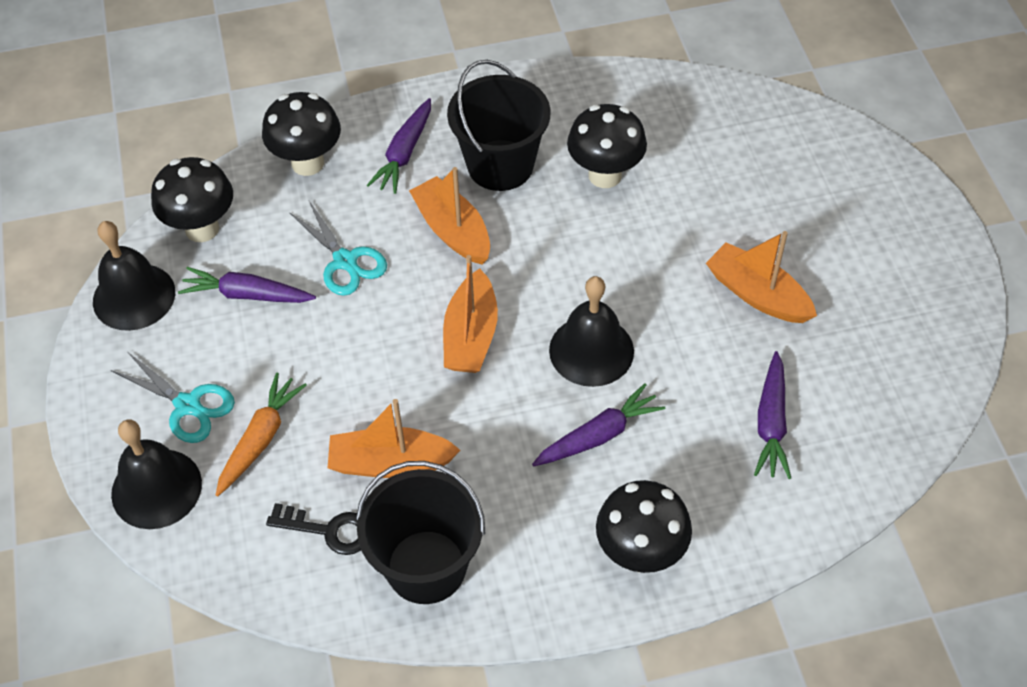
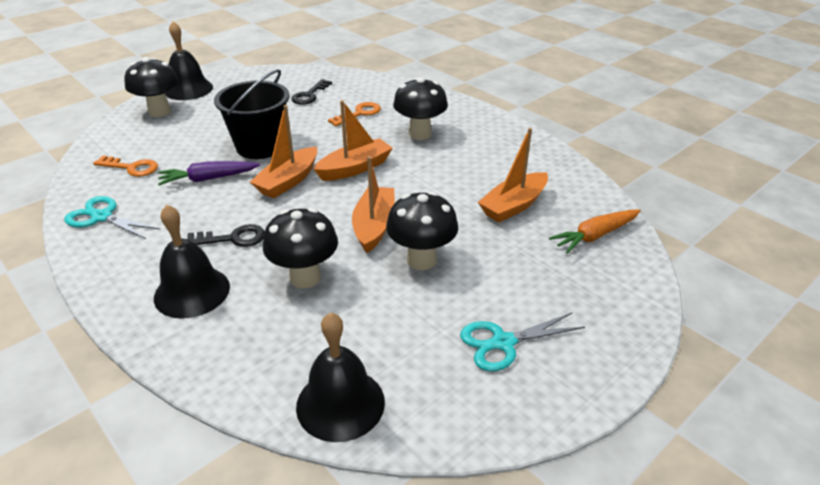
black bucket: 2 -> 1
black key: 1 -> 2
orange key: 0 -> 2
purple carrot: 4 -> 1

